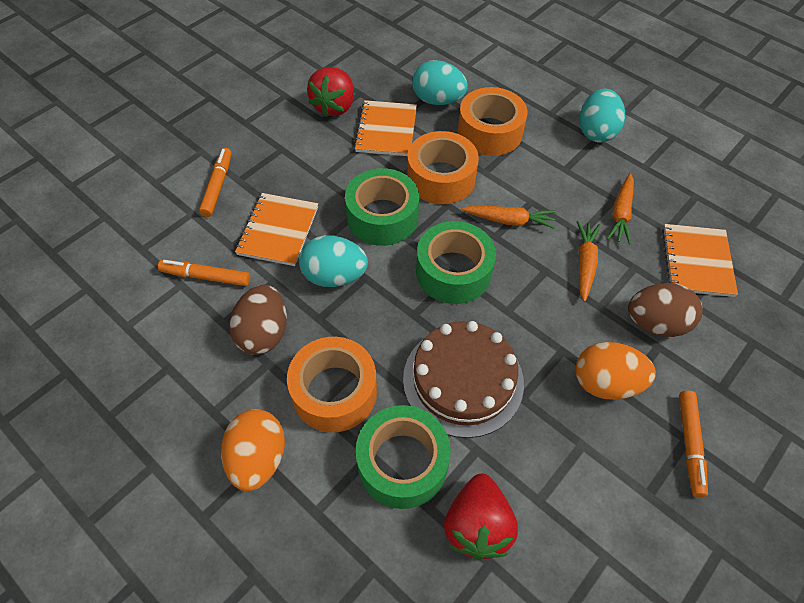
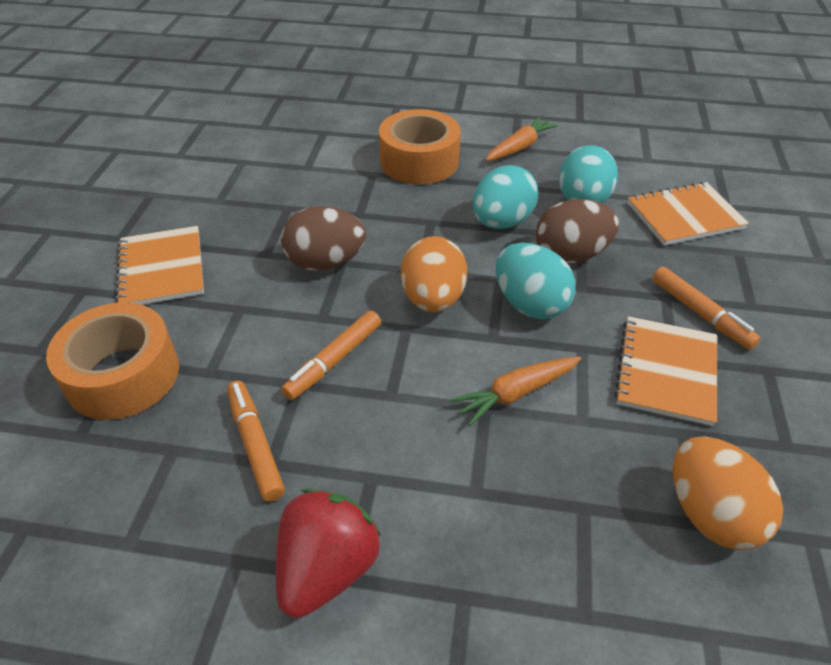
brown cake: 1 -> 0
green tape: 3 -> 0
orange carrot: 3 -> 2
orange tape: 3 -> 2
red strawberry: 2 -> 1

